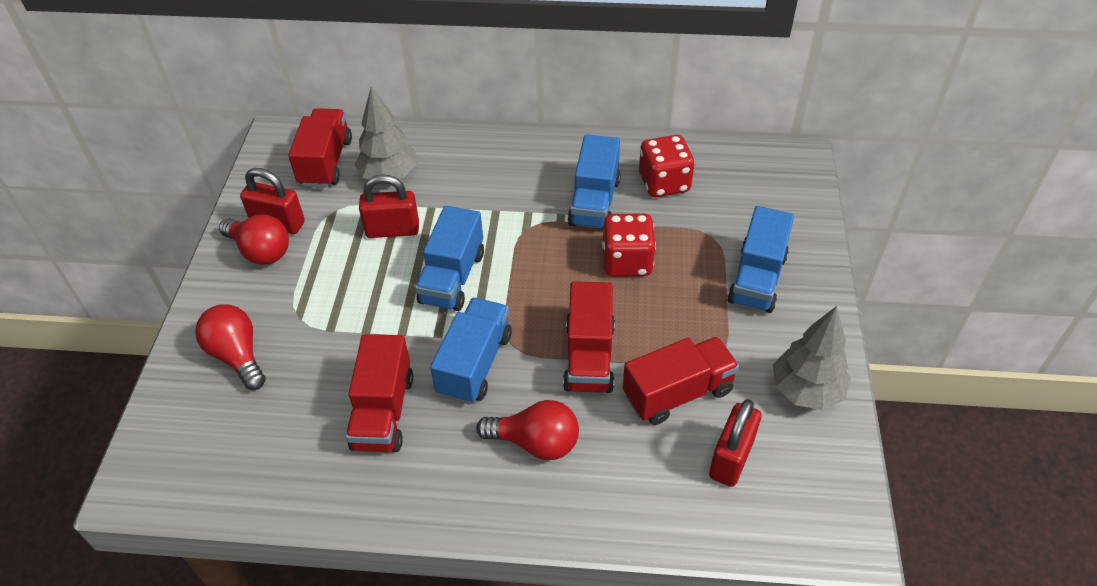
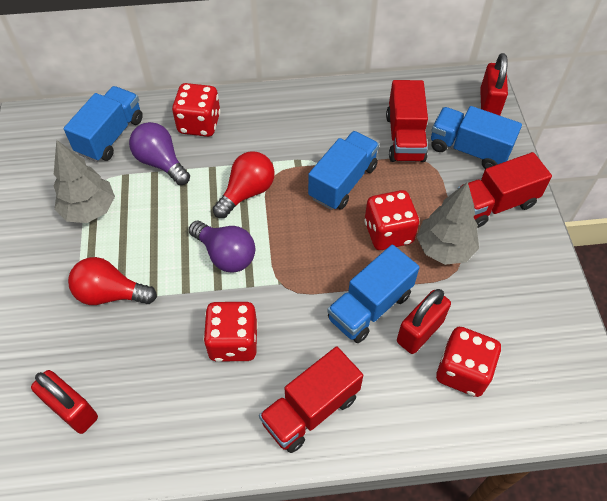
purple light bulb: 0 -> 2
red dice: 2 -> 4
red light bulb: 3 -> 2
red truck: 4 -> 3

